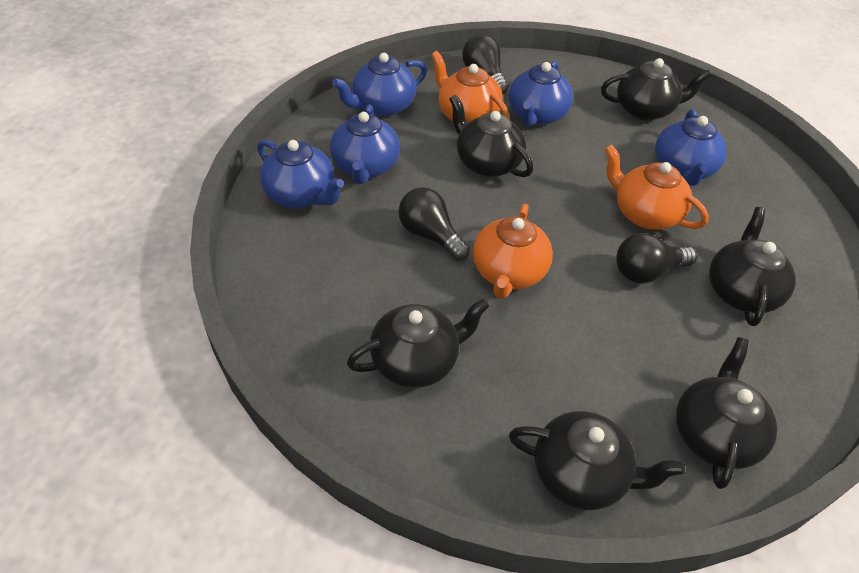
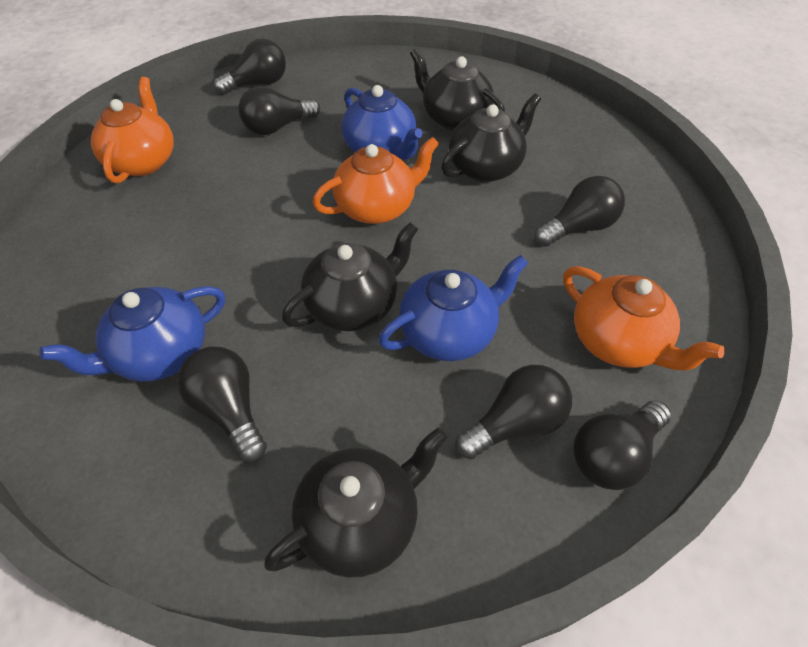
black light bulb: 3 -> 6
black teapot: 6 -> 4
blue teapot: 5 -> 3

